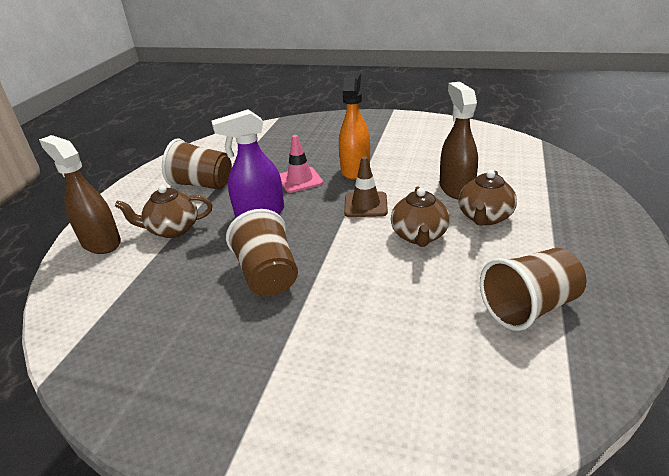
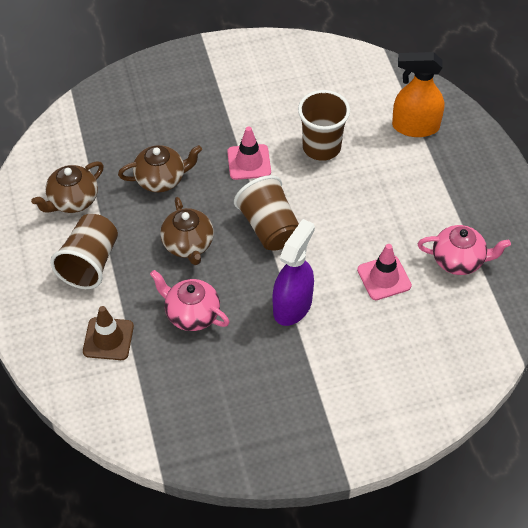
brown spray bottle: 2 -> 0
pink teapot: 0 -> 2
pink traffic cone: 1 -> 2

